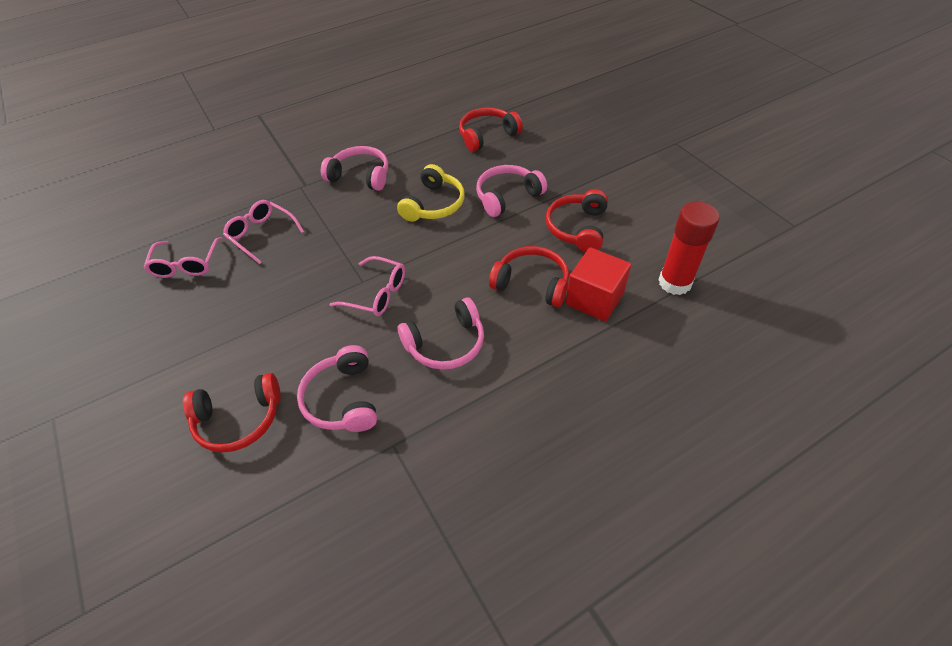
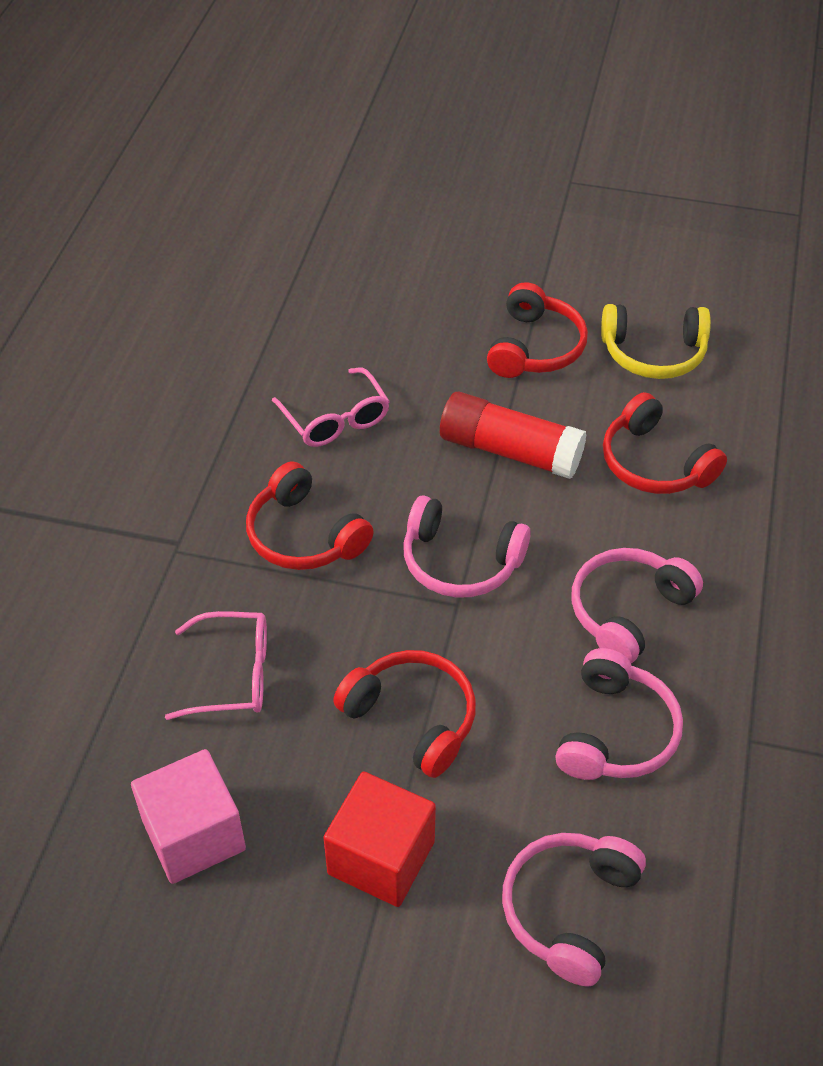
pink cube: 0 -> 1
pink glasses: 3 -> 2

